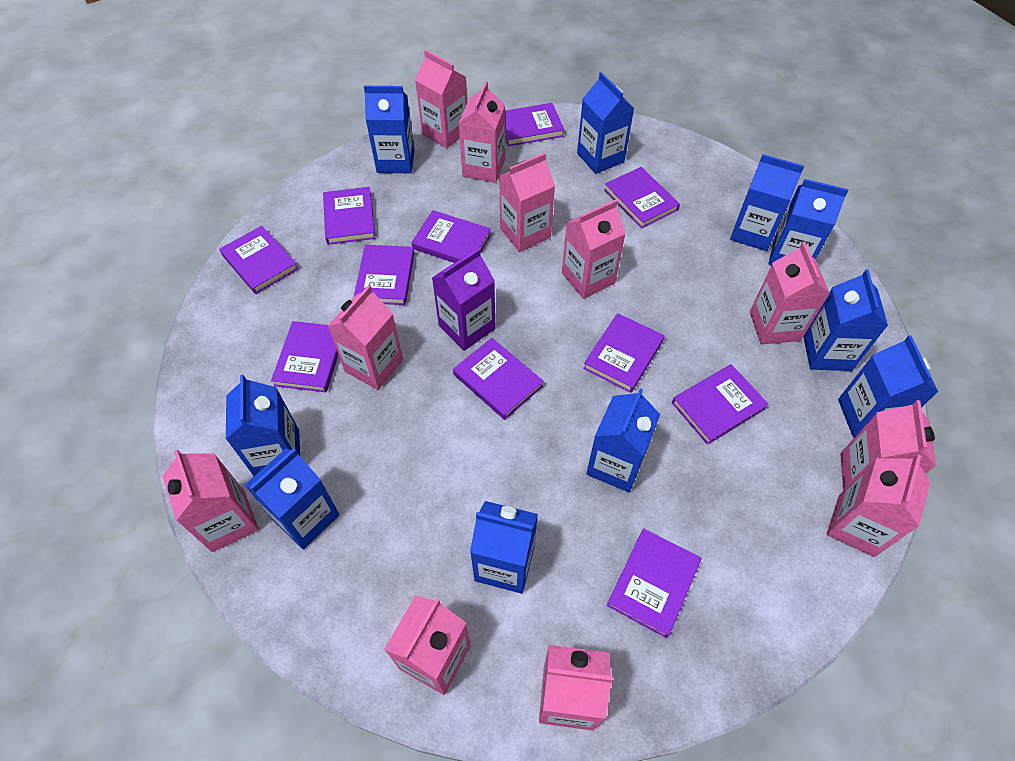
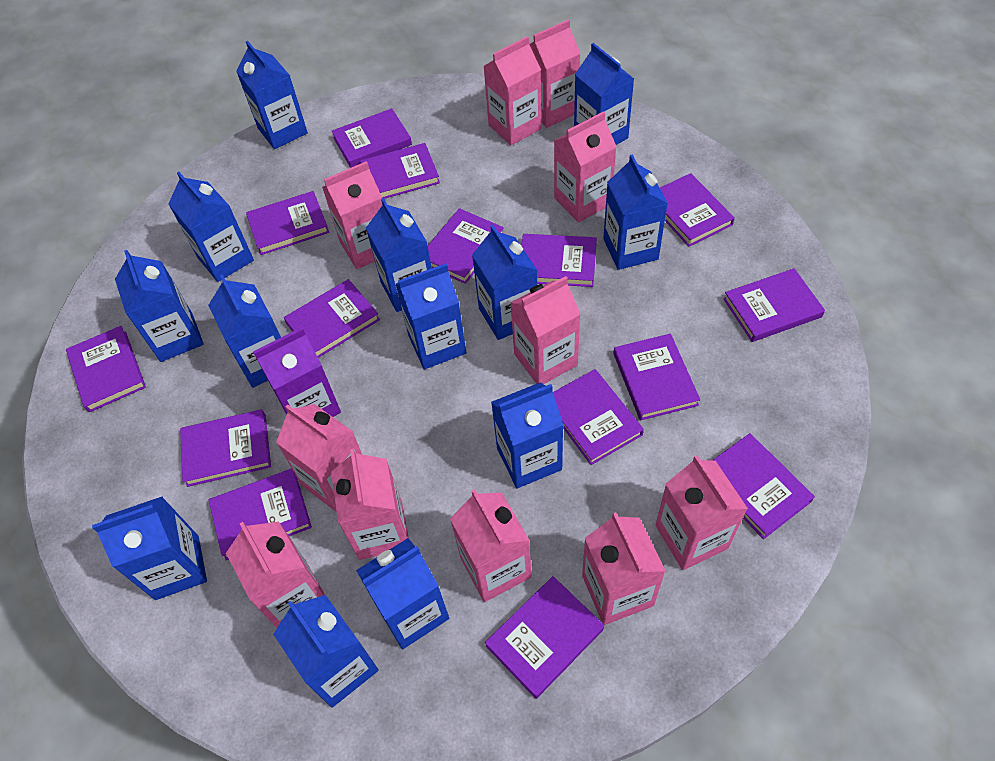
blue carton: 10 -> 13
purple book: 11 -> 15

